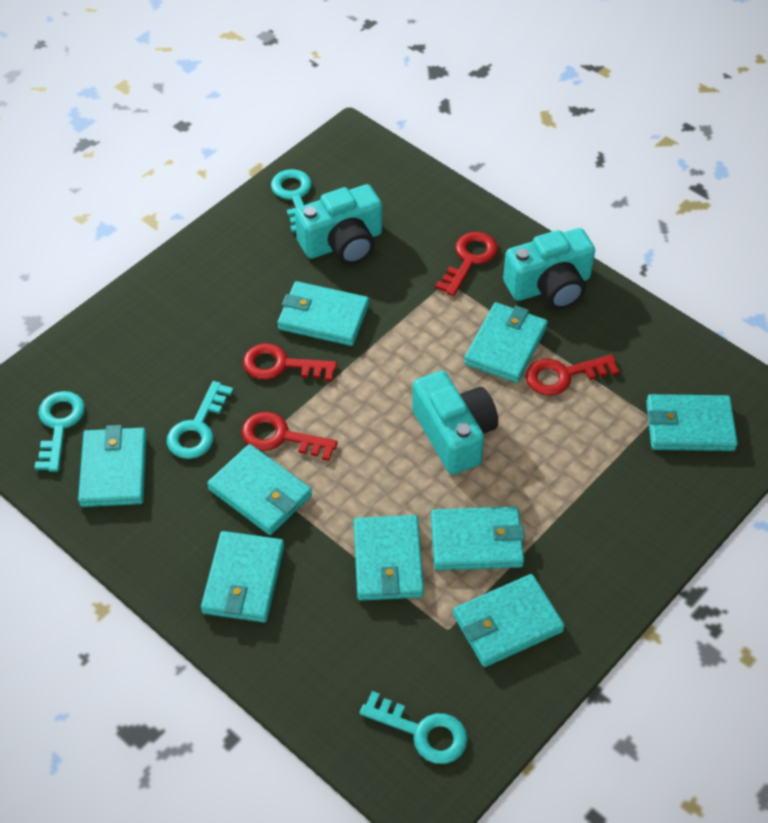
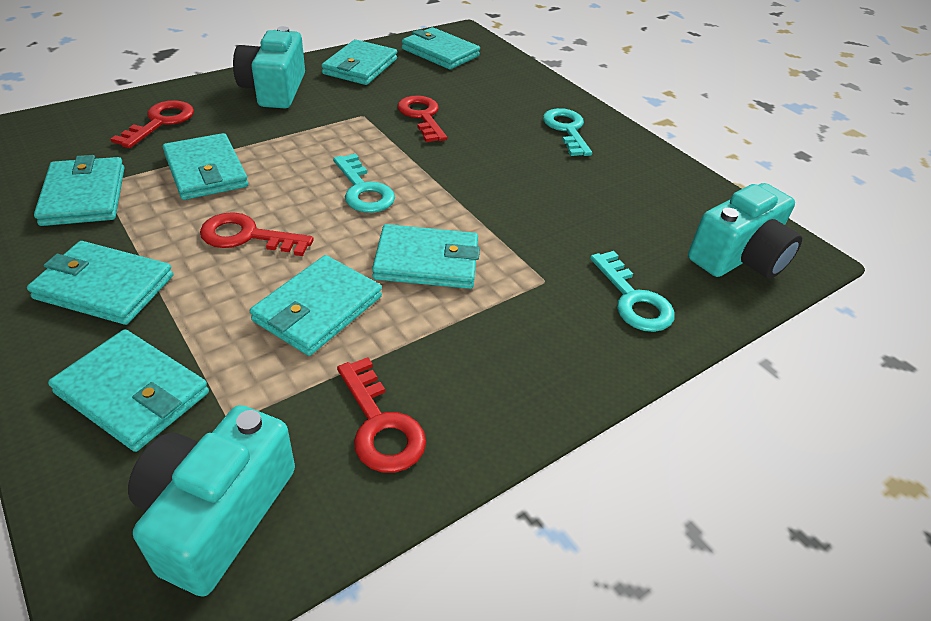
turquoise key: 4 -> 3
turquoise wallet: 9 -> 8

